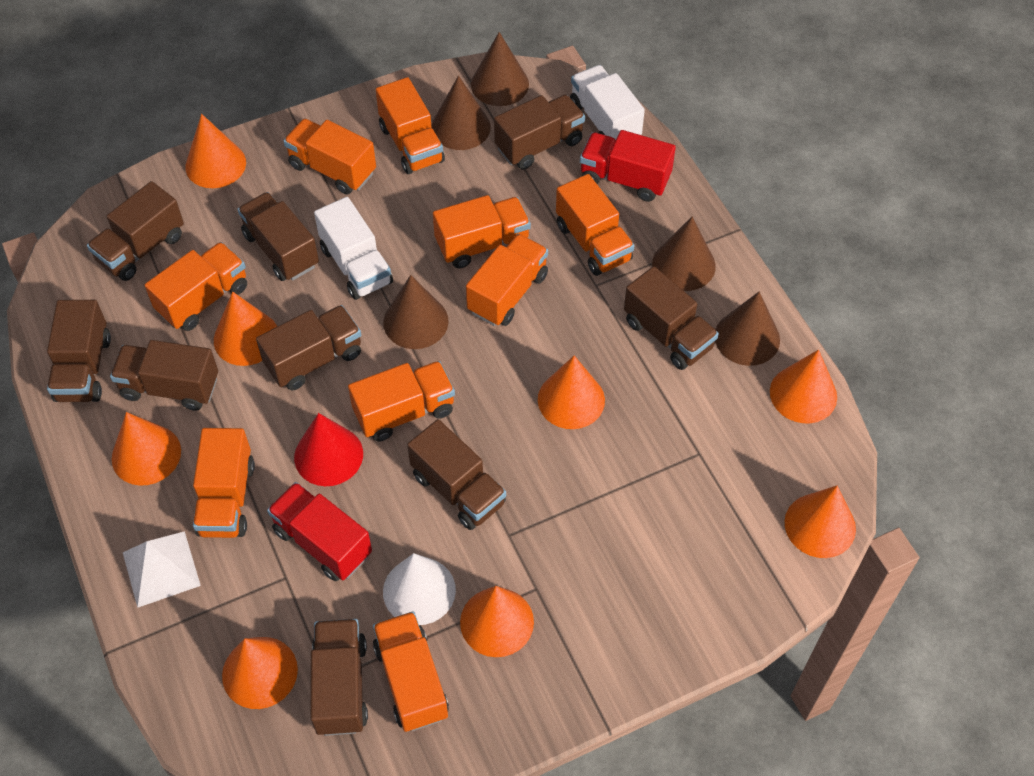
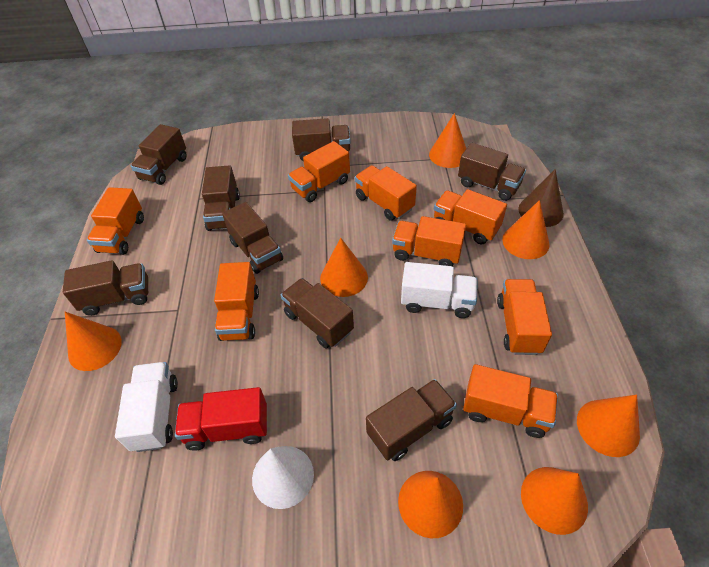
brown cone: 5 -> 1
brown truck: 9 -> 8
orange cone: 8 -> 7
orange truck: 9 -> 8
red cone: 1 -> 0
red truck: 2 -> 1
white pyramid: 1 -> 0

